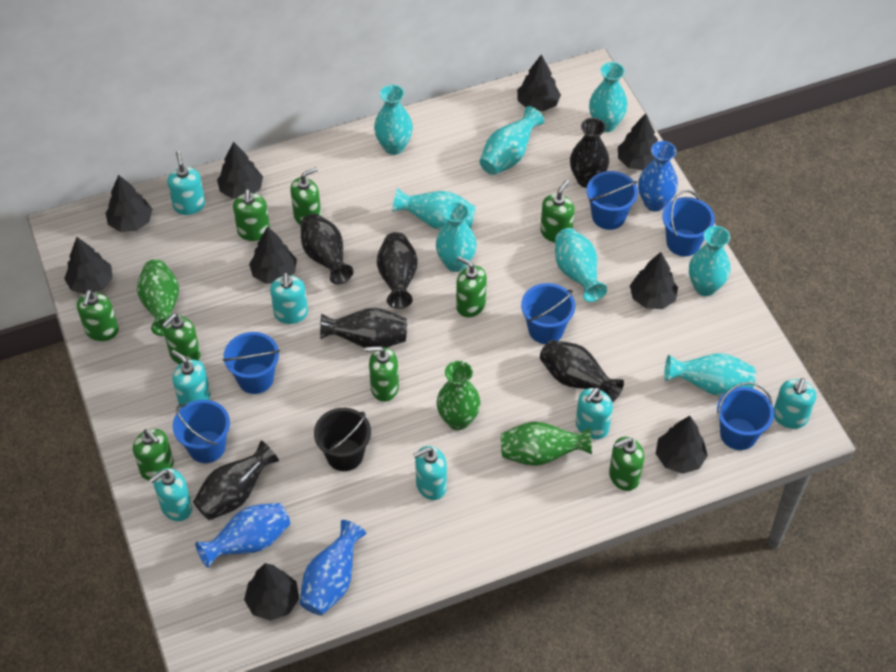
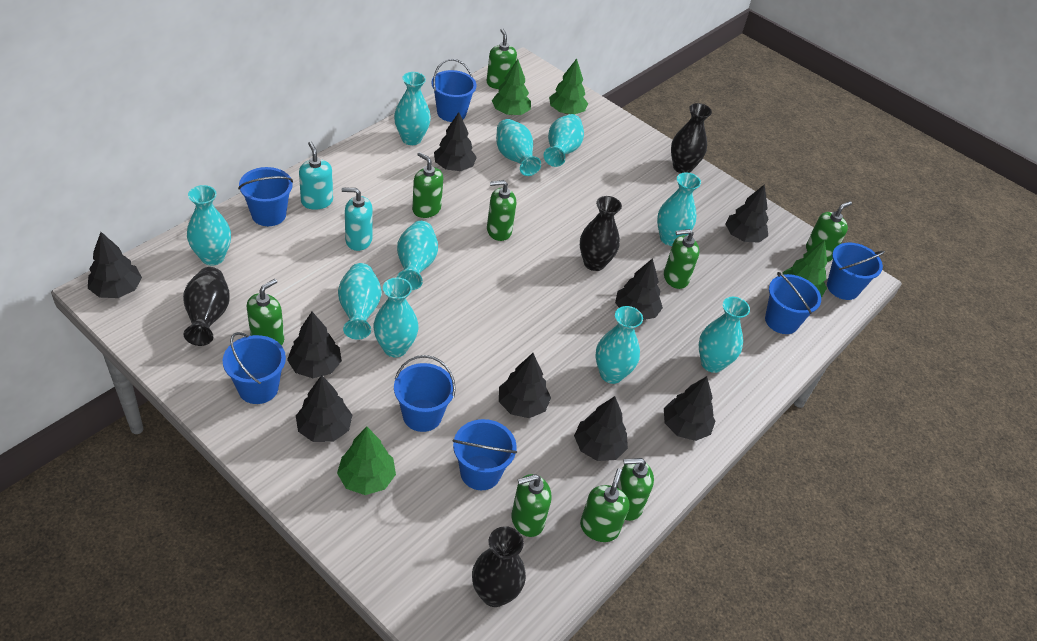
black bucket: 1 -> 0
black vase: 6 -> 4
blue bucket: 6 -> 7
blue vase: 3 -> 0
green tree: 0 -> 4
green vase: 3 -> 0
turquoise soap dispenser: 7 -> 2
turquoise vase: 8 -> 10

